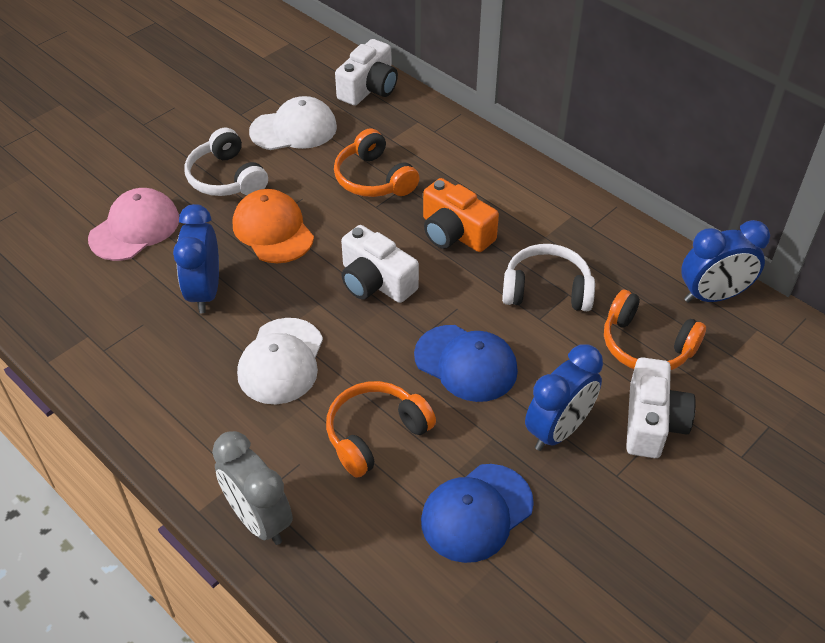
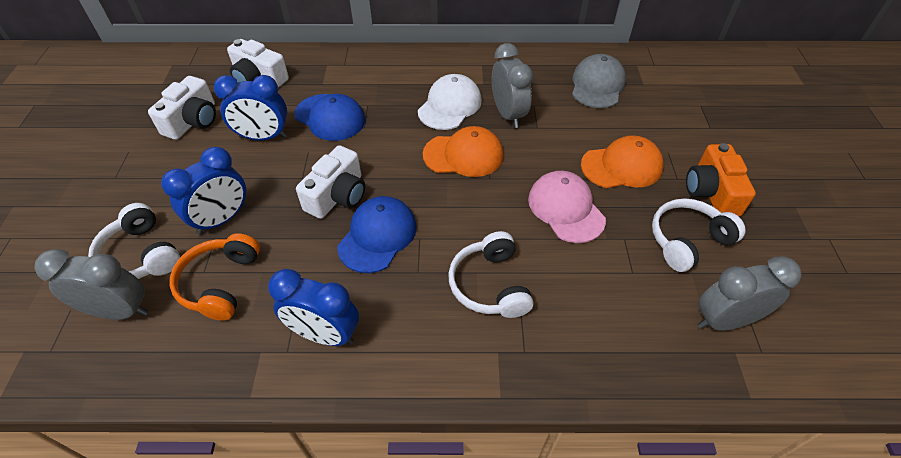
grey cap: 0 -> 1
grey clock: 1 -> 3
orange cap: 1 -> 2
orange headphones: 3 -> 1
white cap: 2 -> 1
white headphones: 2 -> 3

